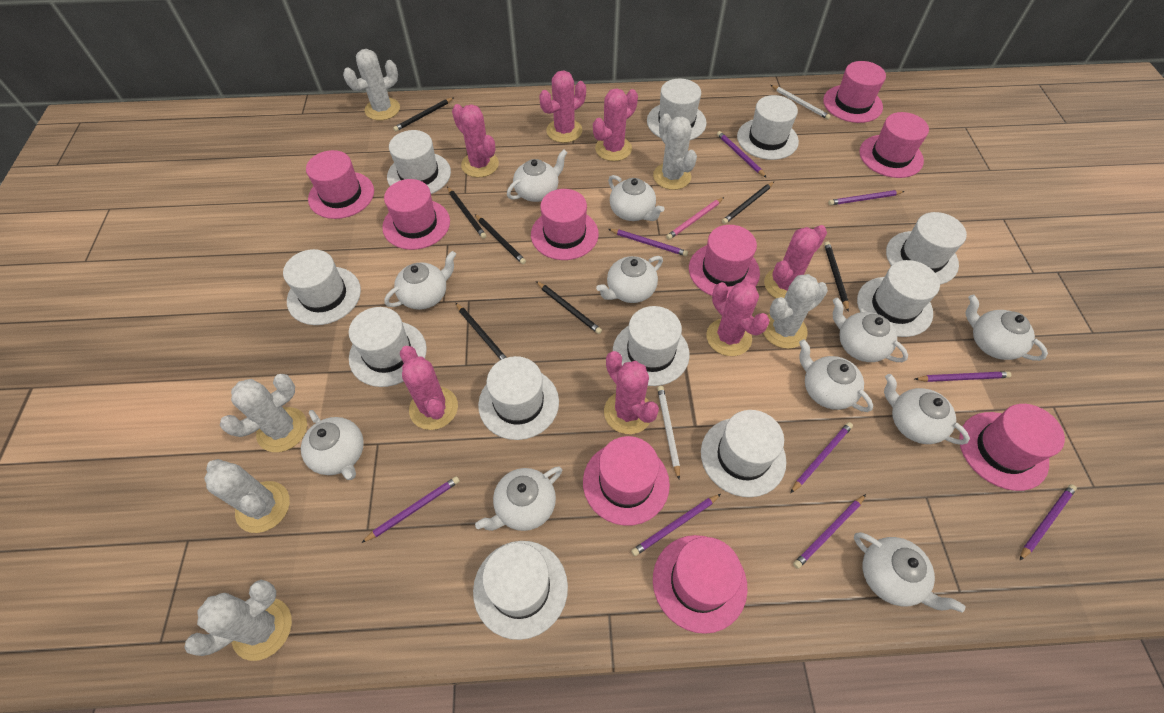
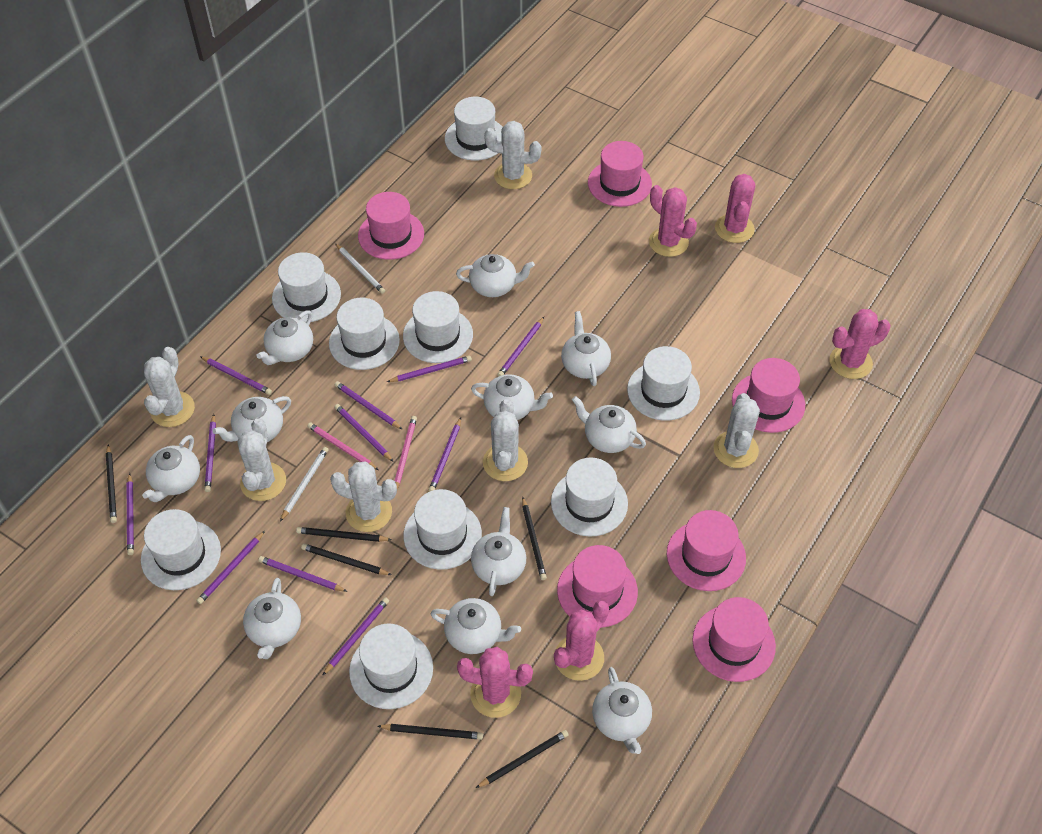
black pencil: 7 -> 6
pink cactus: 7 -> 5
pink hat: 9 -> 6
pink pencil: 1 -> 2
purple pencil: 9 -> 11
white hat: 11 -> 9

